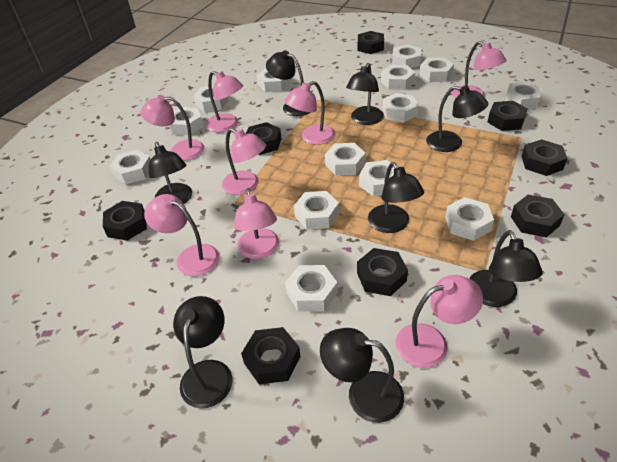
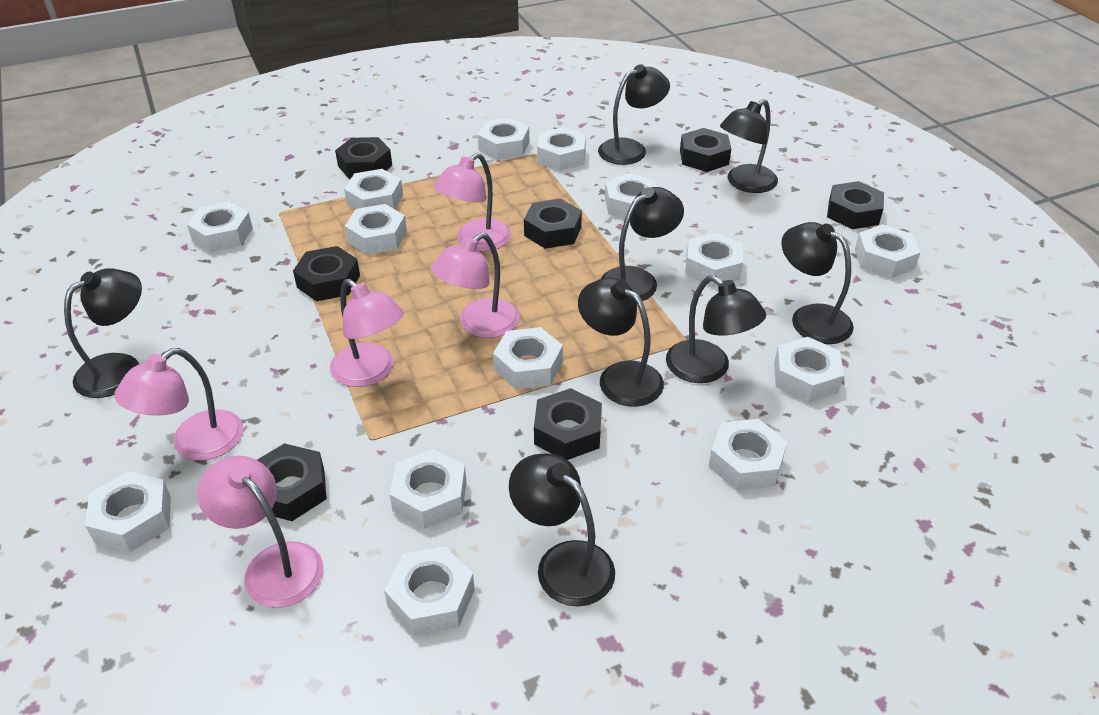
black nut: 8 -> 7
pink lamp: 8 -> 5

